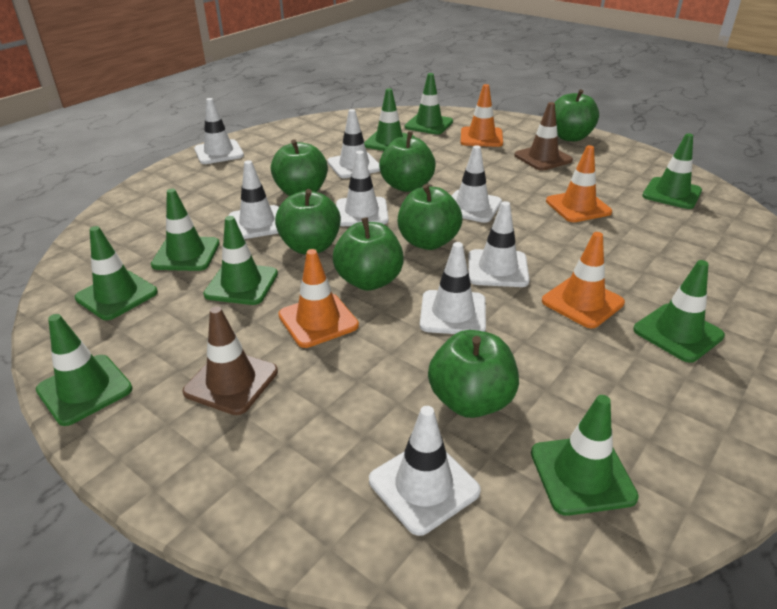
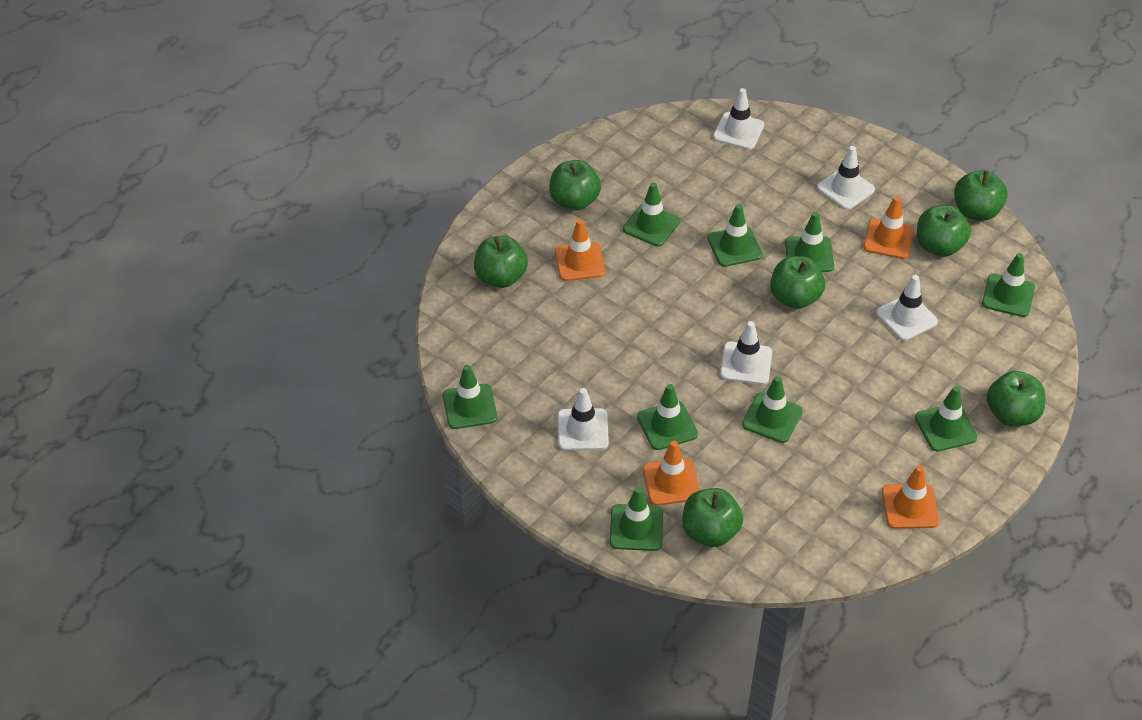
brown traffic cone: 2 -> 0
white traffic cone: 8 -> 5

